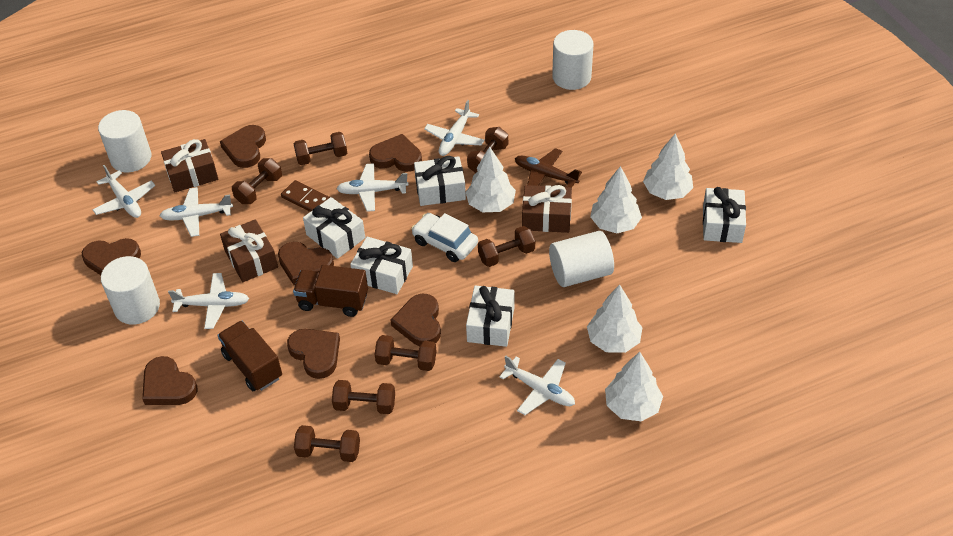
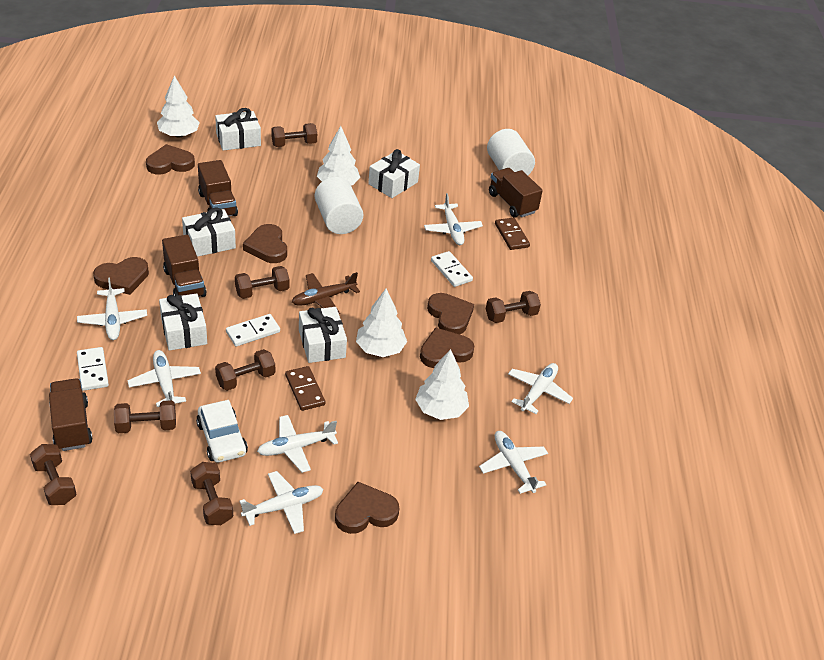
brown domino: 1 -> 2
brown gift: 3 -> 0
brown heart: 7 -> 6
brown truck: 2 -> 4
white cylinder: 4 -> 2
white domino: 0 -> 3
white plane: 6 -> 7
white tree: 5 -> 4

